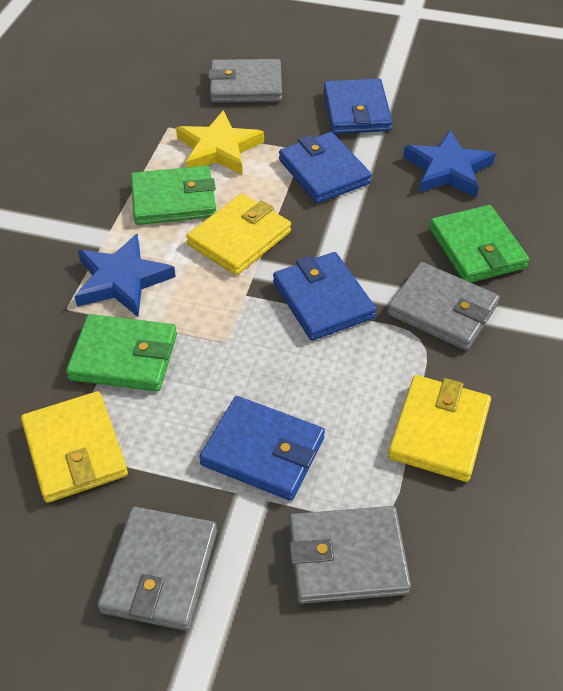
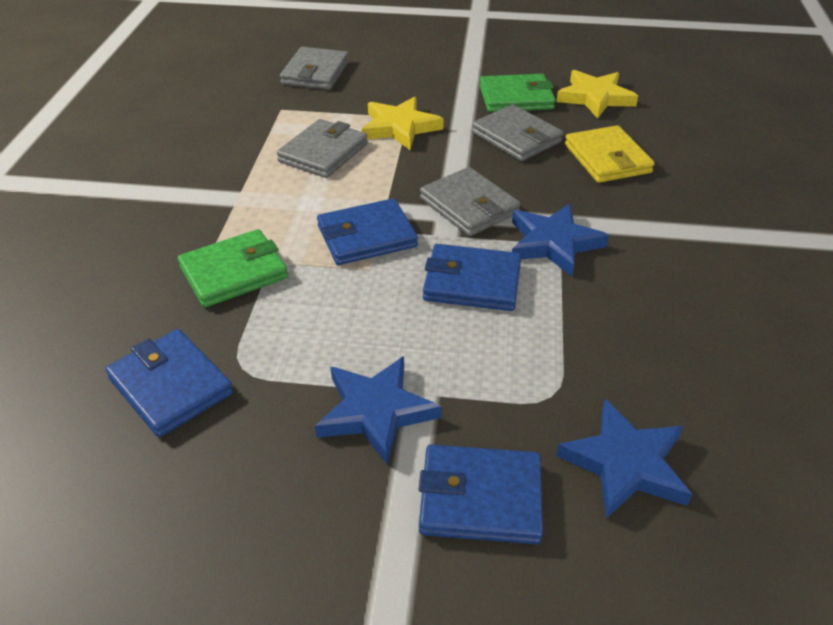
blue star: 2 -> 3
green wallet: 3 -> 2
yellow star: 1 -> 2
yellow wallet: 3 -> 1

